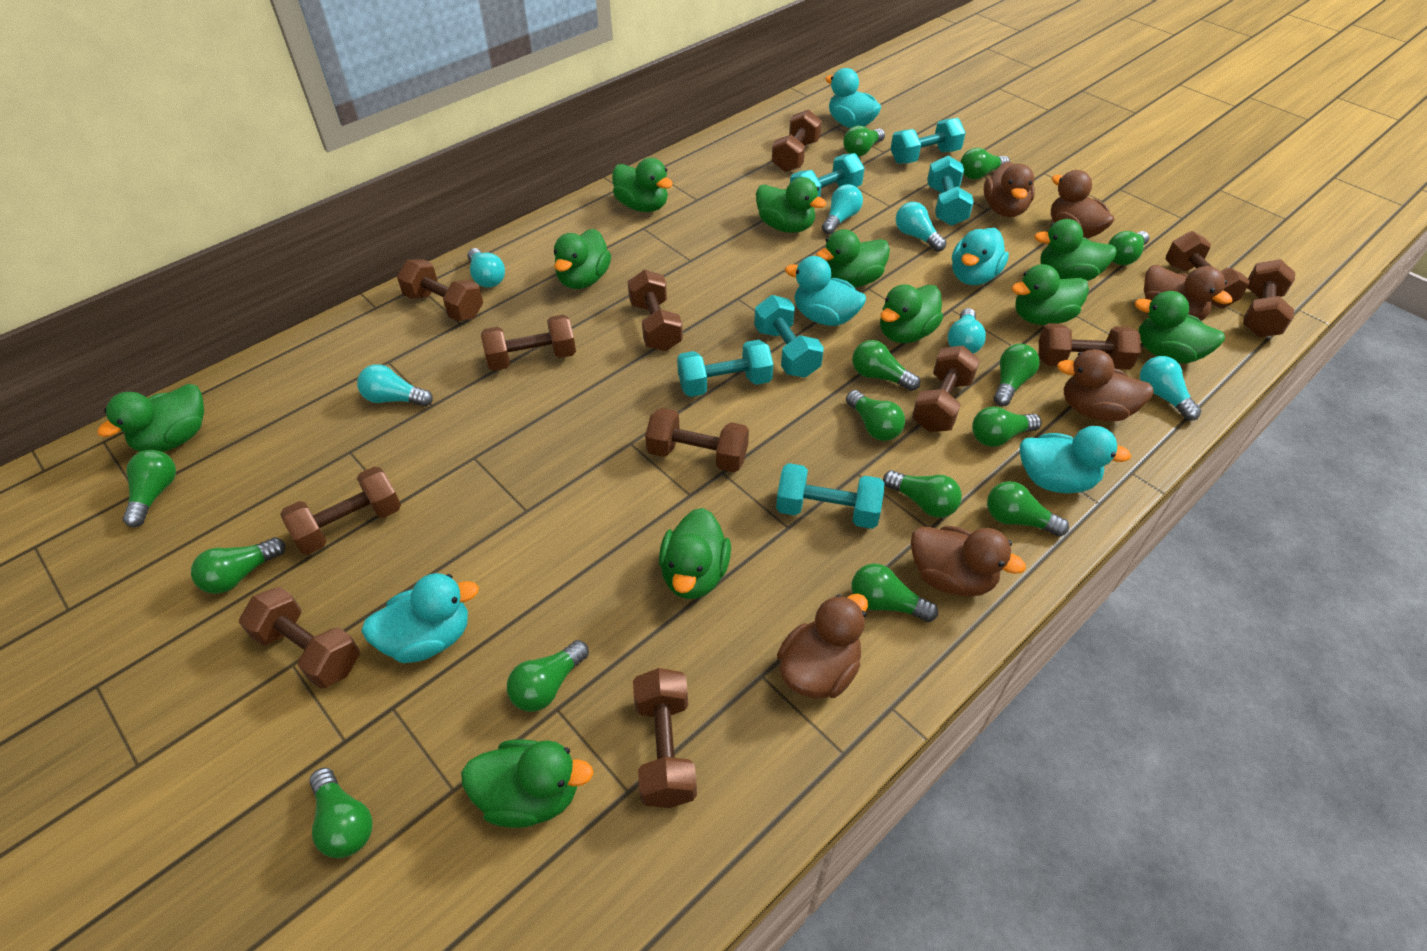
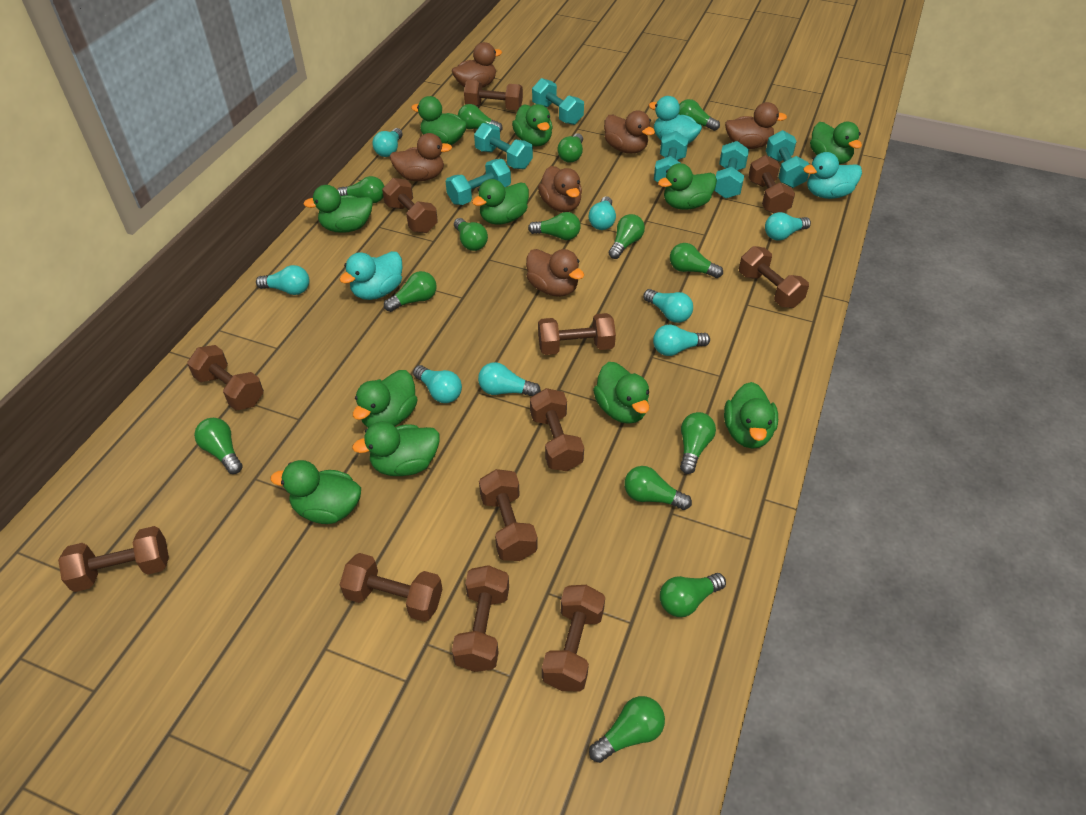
turquoise duck: 5 -> 3
turquoise light bulb: 6 -> 8

